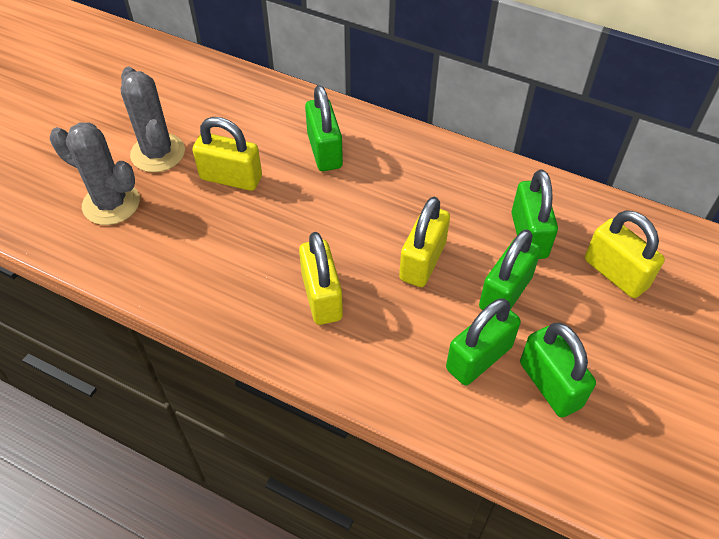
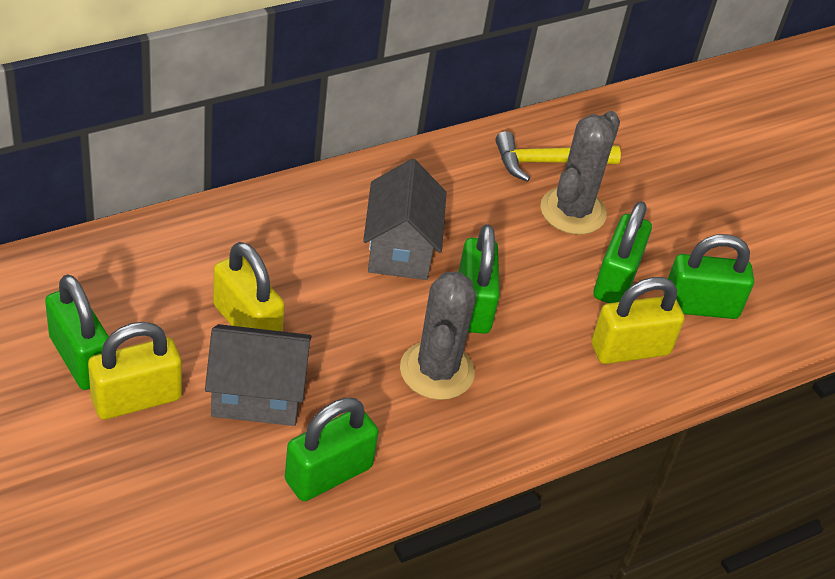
grey house: 0 -> 2
yellow hammer: 0 -> 1
yellow padlock: 4 -> 3

